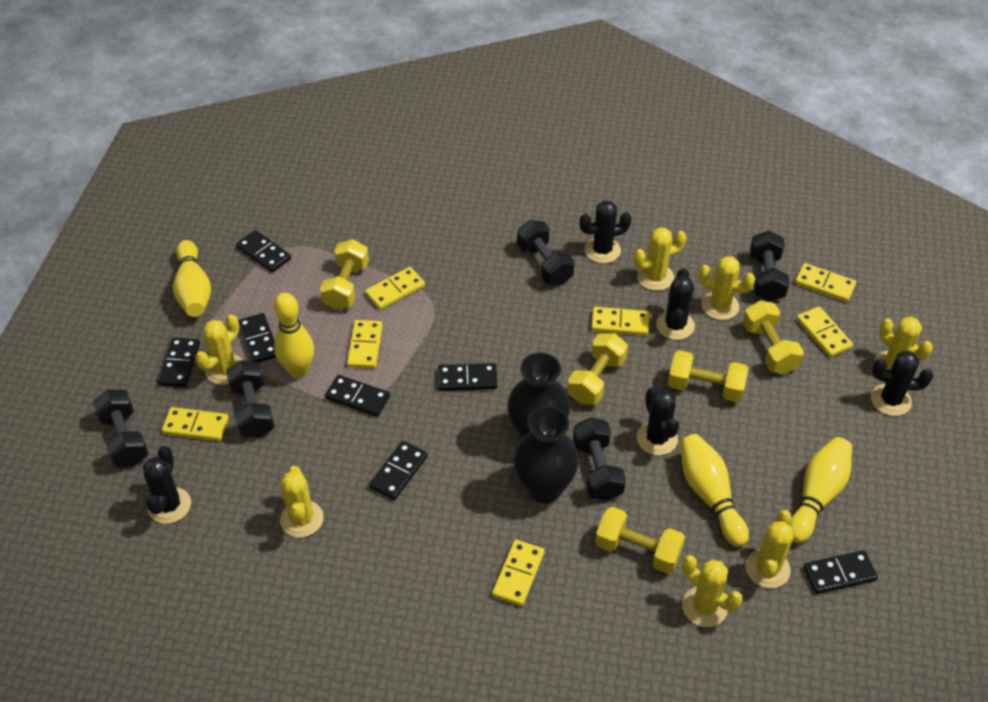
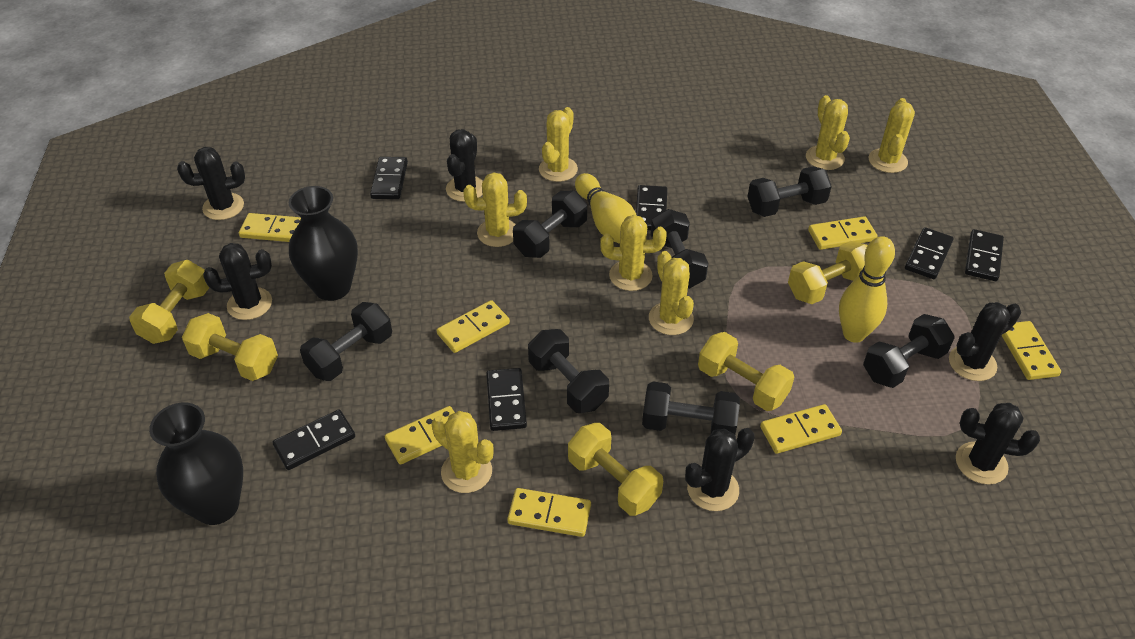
black cactus: 5 -> 6
black domino: 7 -> 6
black dumbbell: 5 -> 7
yellow bowling pin: 4 -> 2

